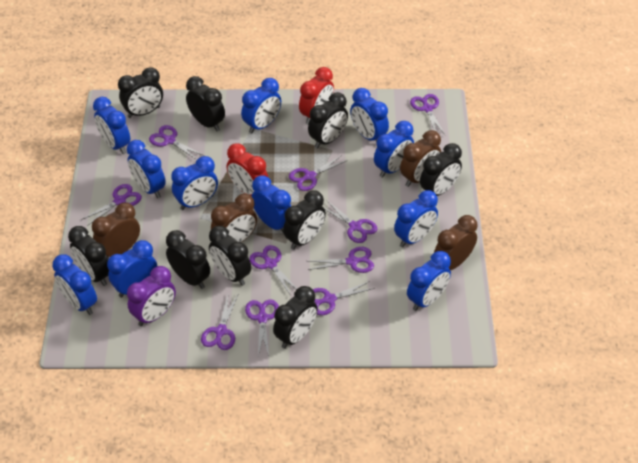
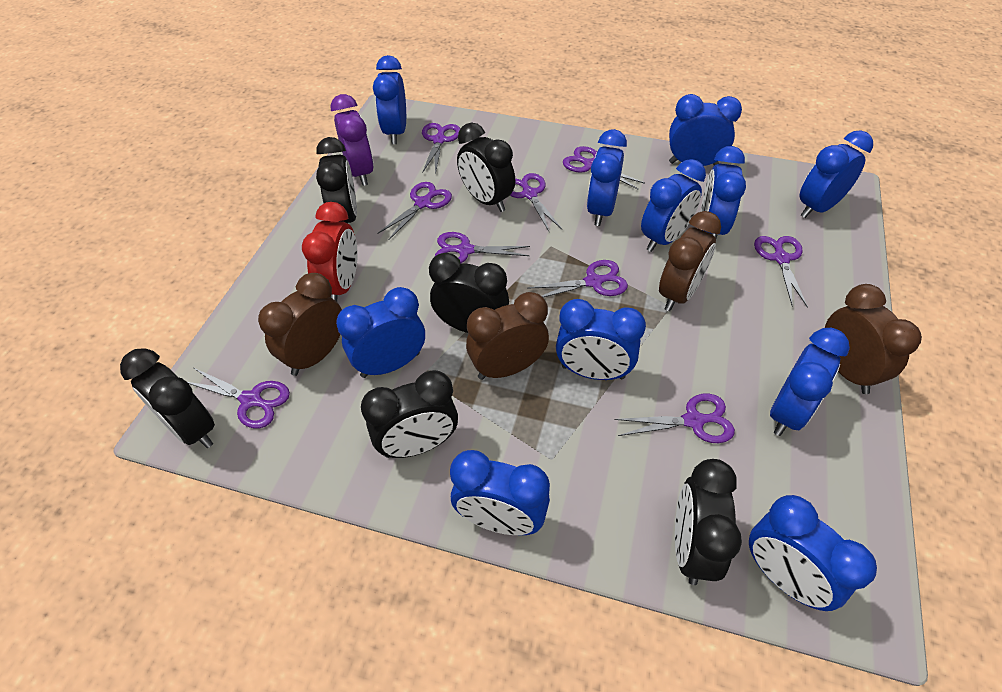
black clock: 9 -> 6
purple scissors: 10 -> 9
red clock: 2 -> 1

